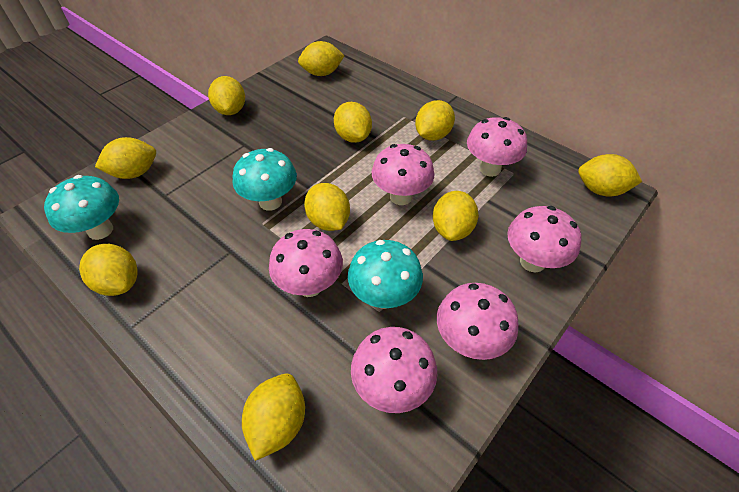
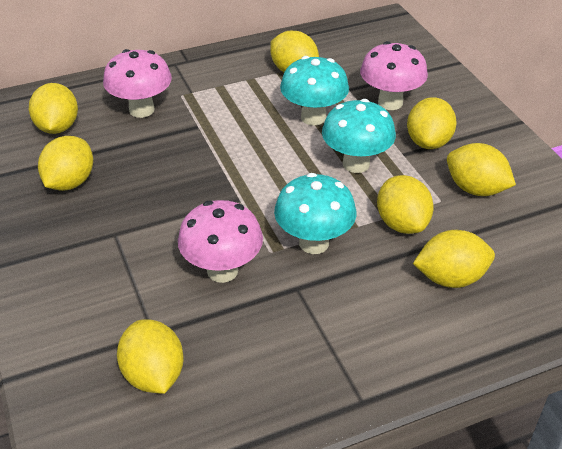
pink mushroom: 6 -> 3
yellow lemon: 10 -> 8

